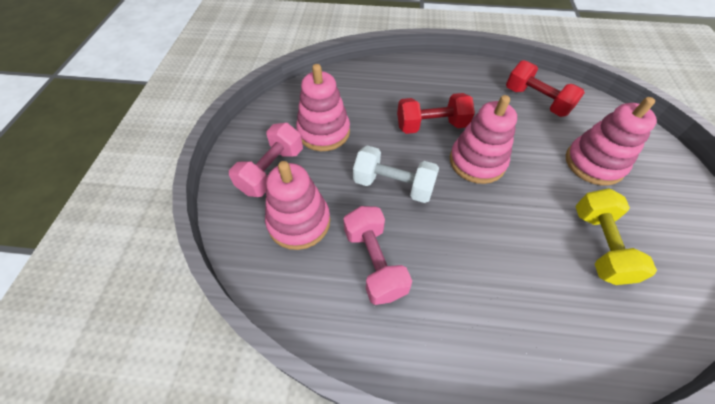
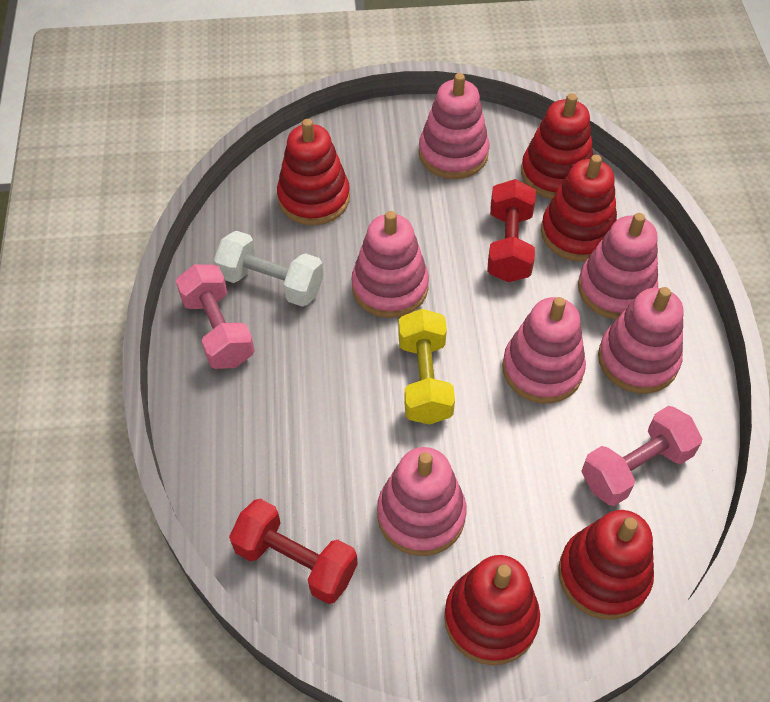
pink stacking toy: 4 -> 6
red stacking toy: 0 -> 5

